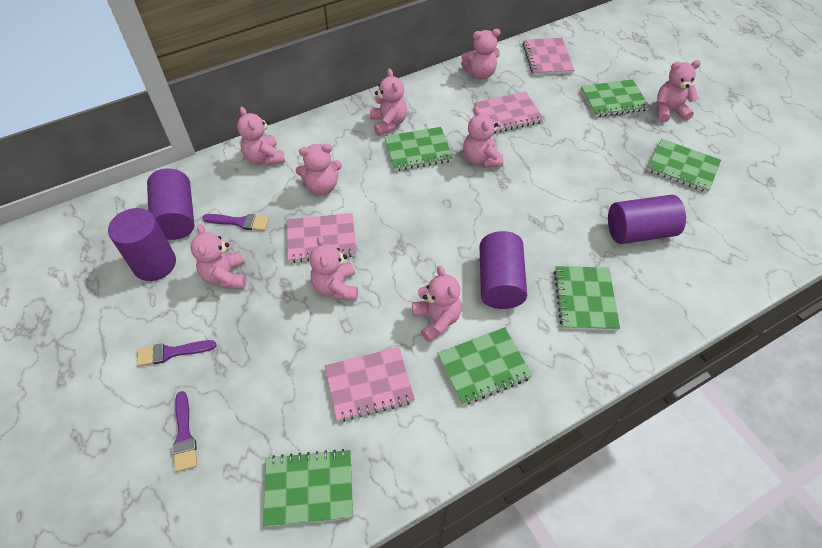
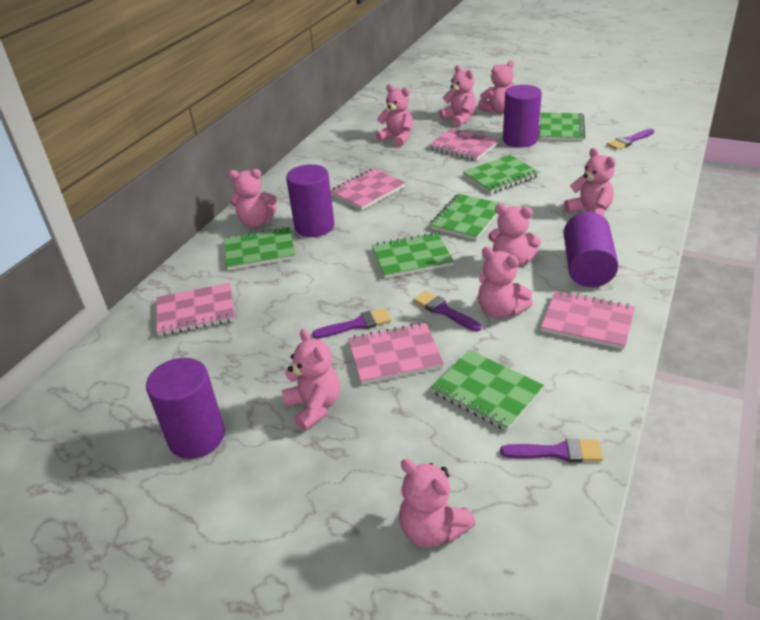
pink notebook: 4 -> 5
purple brush: 3 -> 4

